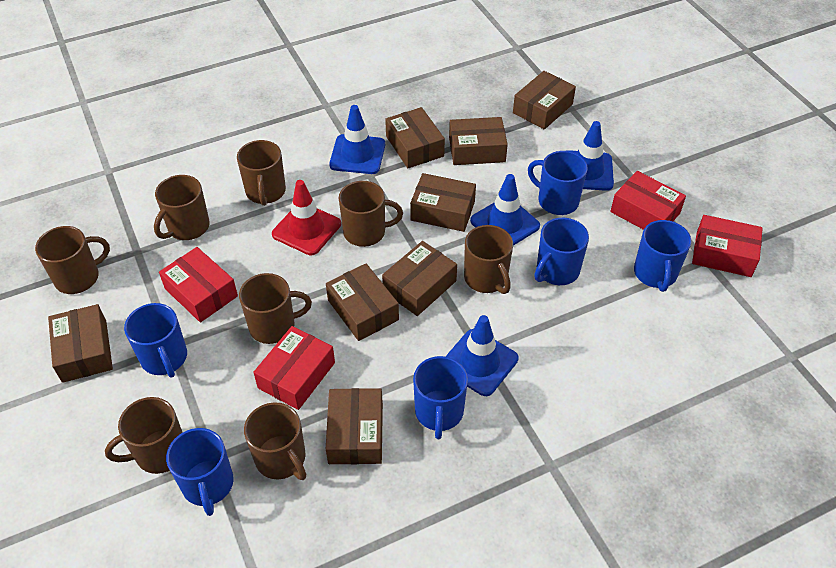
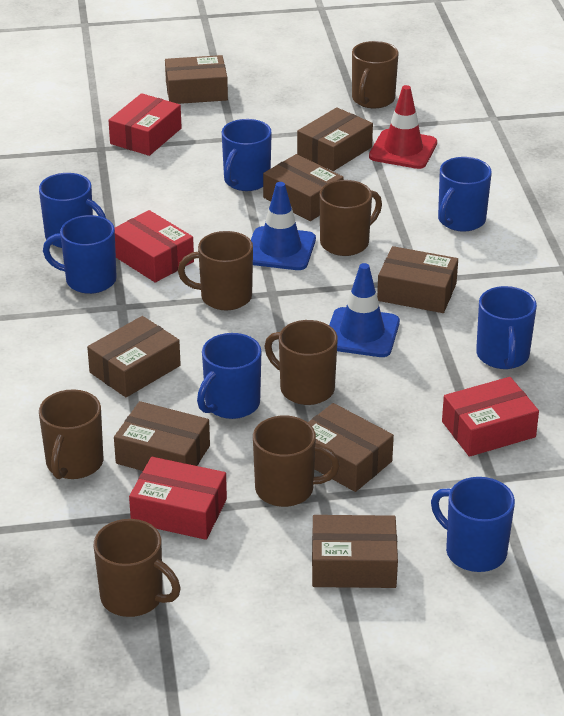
blue mug: 6 -> 7
blue traffic cone: 4 -> 2
brown mug: 8 -> 7

